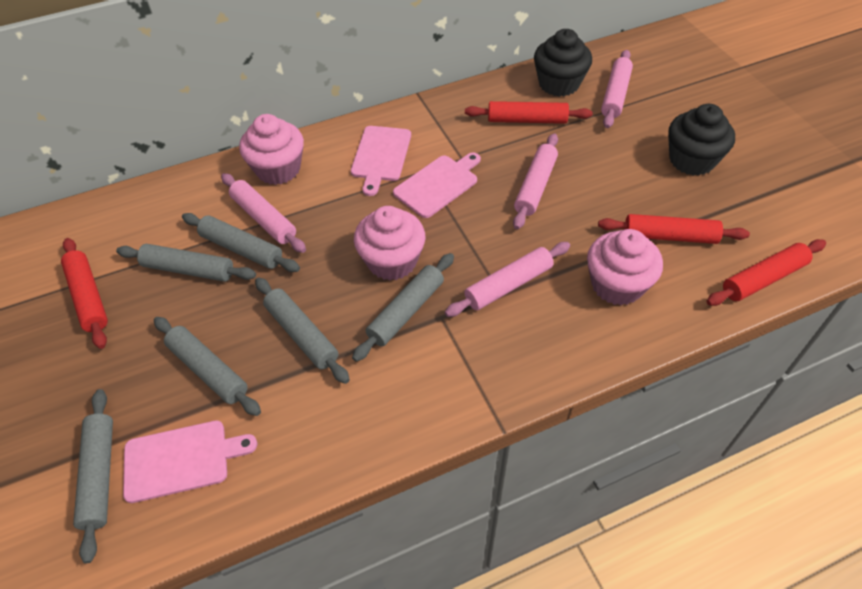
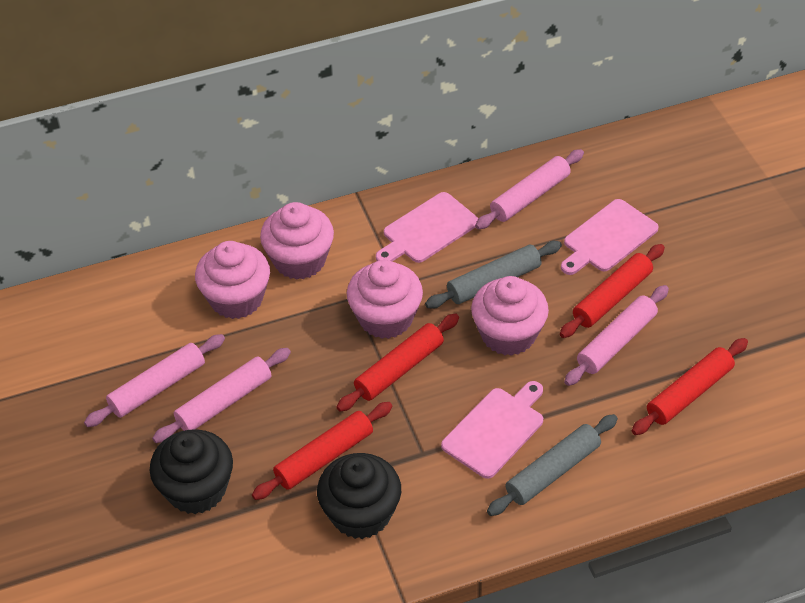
grey rolling pin: 6 -> 2
pink cupcake: 3 -> 4

